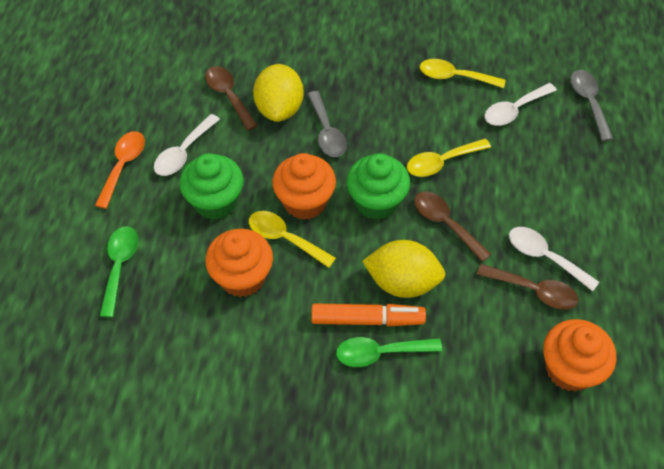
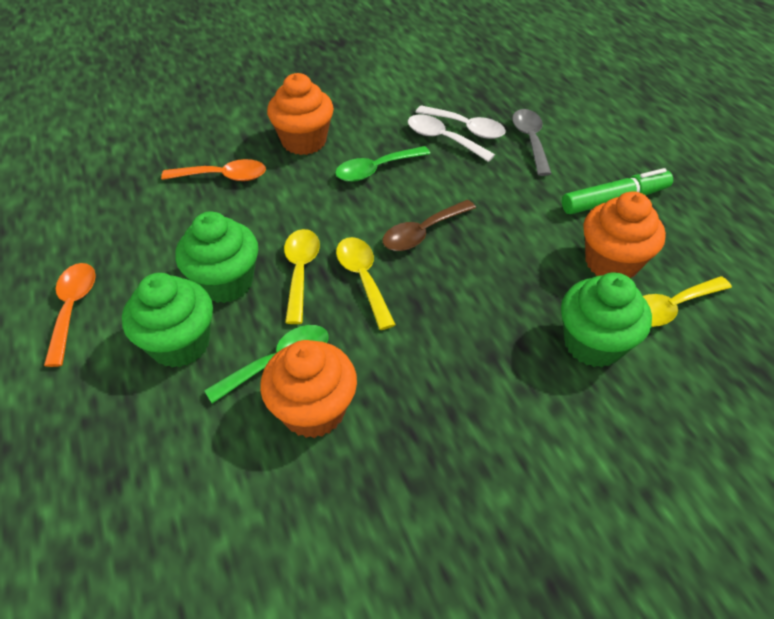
brown spoon: 3 -> 1
green cupcake: 2 -> 3
green marker: 0 -> 1
grey spoon: 2 -> 1
orange marker: 1 -> 0
orange spoon: 1 -> 2
white spoon: 3 -> 2
yellow lemon: 2 -> 0

